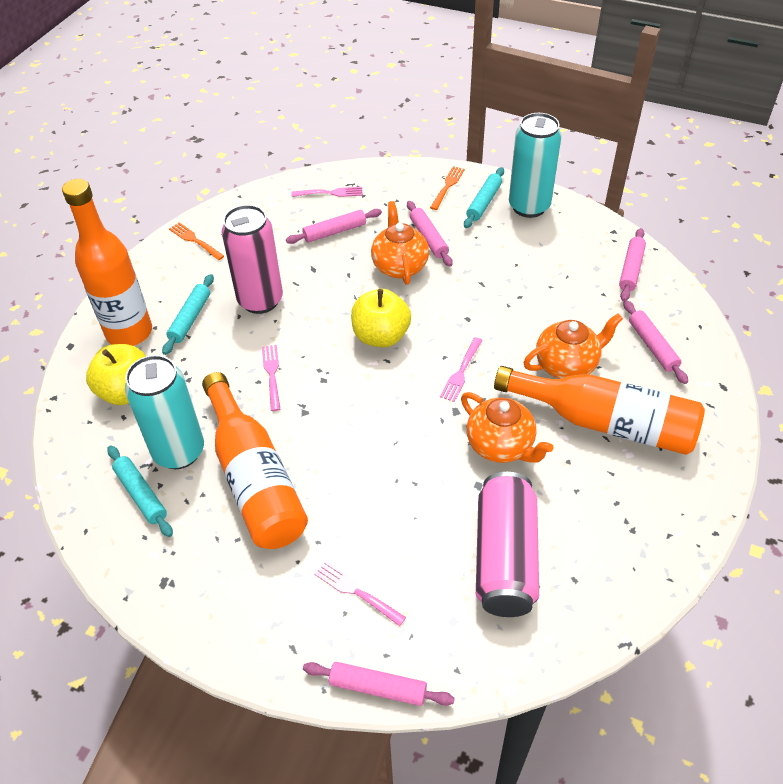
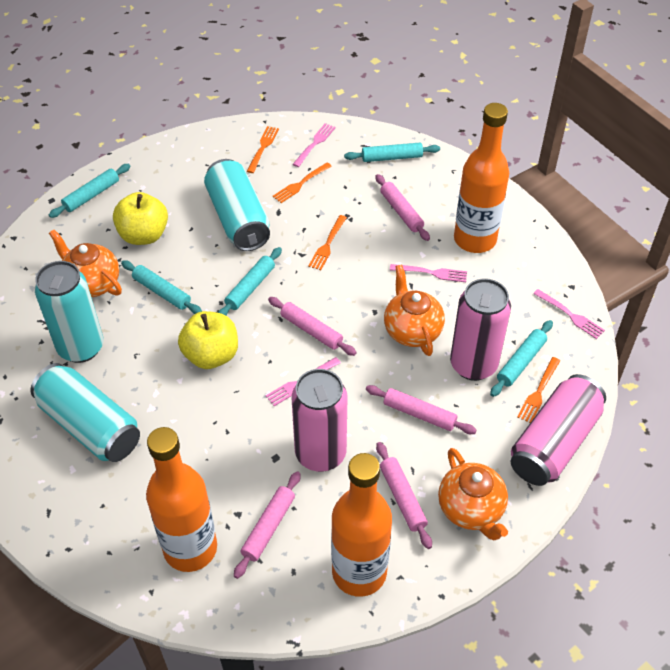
orange fork: 2 -> 4
pink can: 2 -> 3
turquoise can: 2 -> 3
turquoise rolling pin: 3 -> 5

